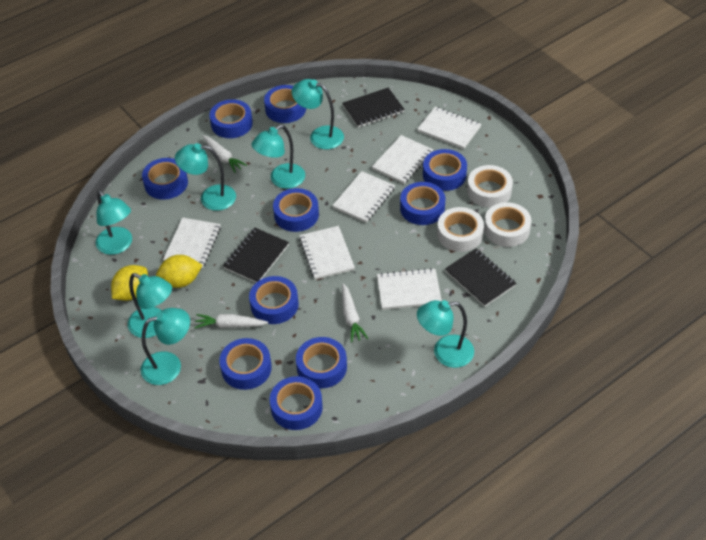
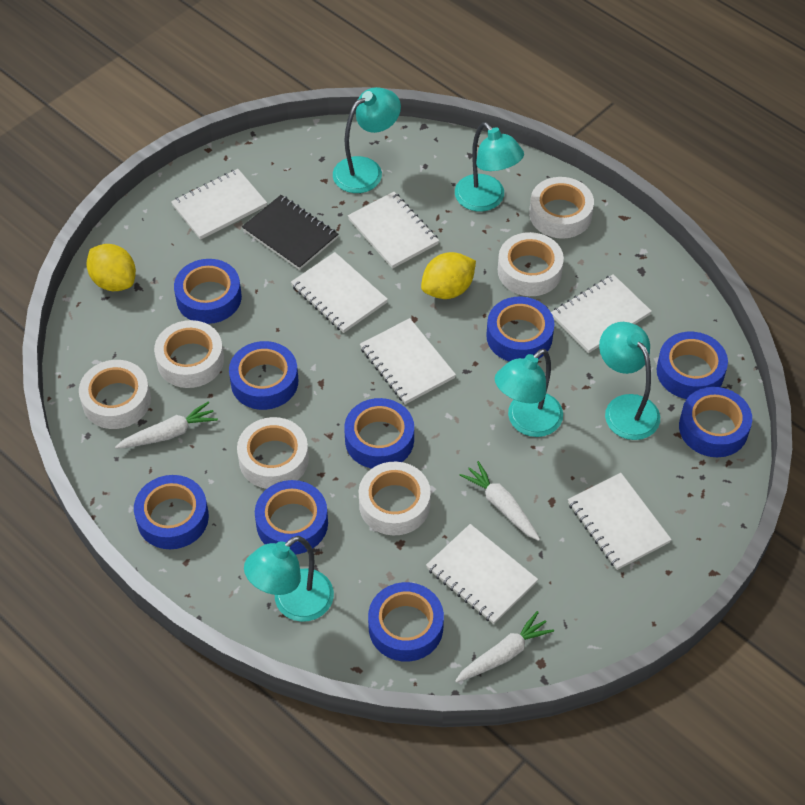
black notebook: 3 -> 1
blue tape: 10 -> 9
turquoise lamp: 7 -> 5
white notebook: 6 -> 7
white tape: 3 -> 6

